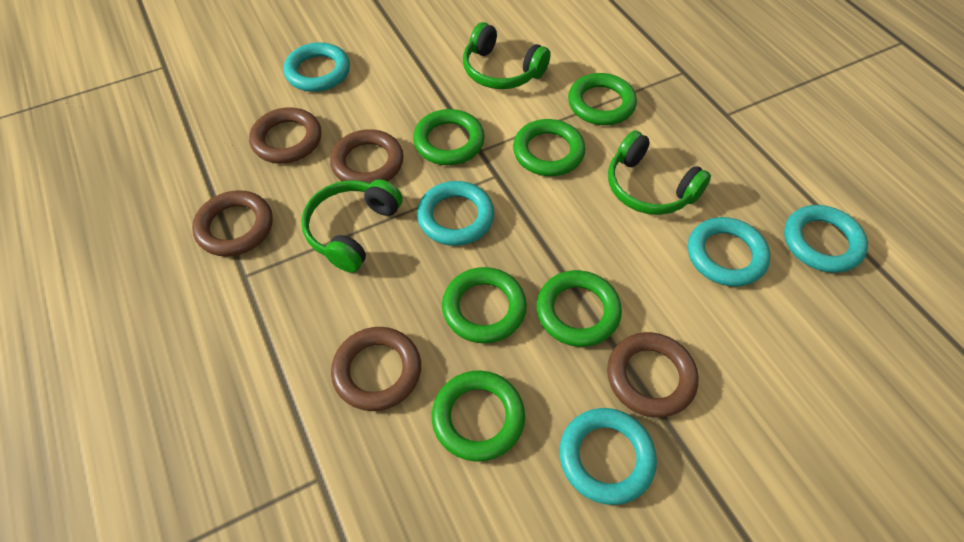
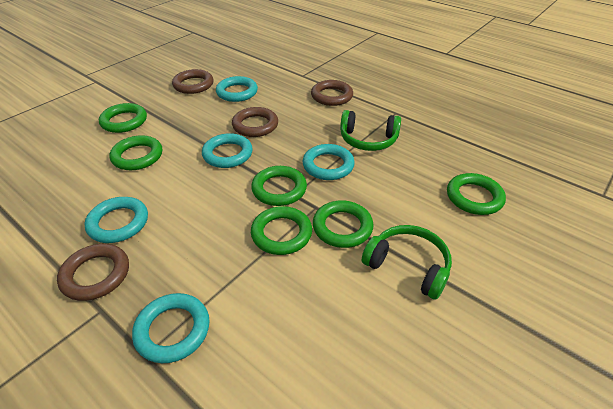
brown ring: 5 -> 4
green headphones: 3 -> 2

